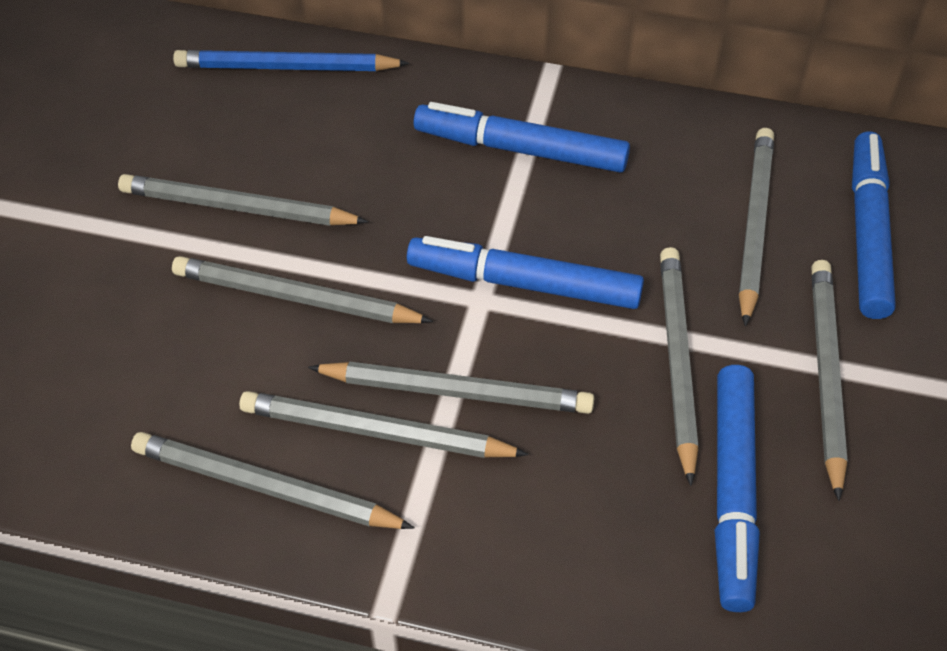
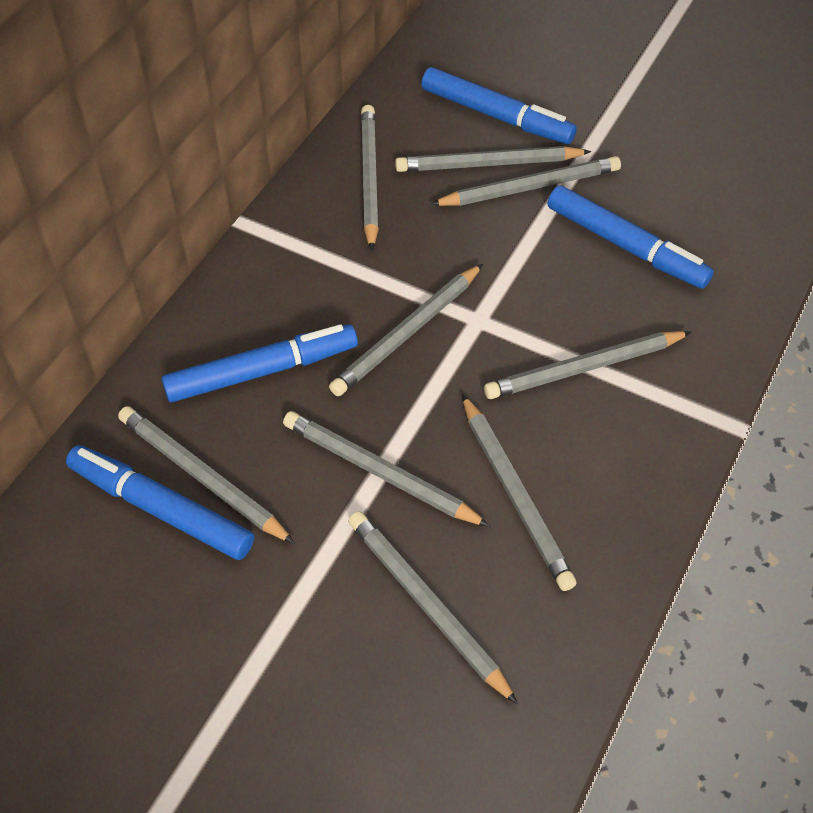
blue pencil: 1 -> 0
grey pencil: 8 -> 9

